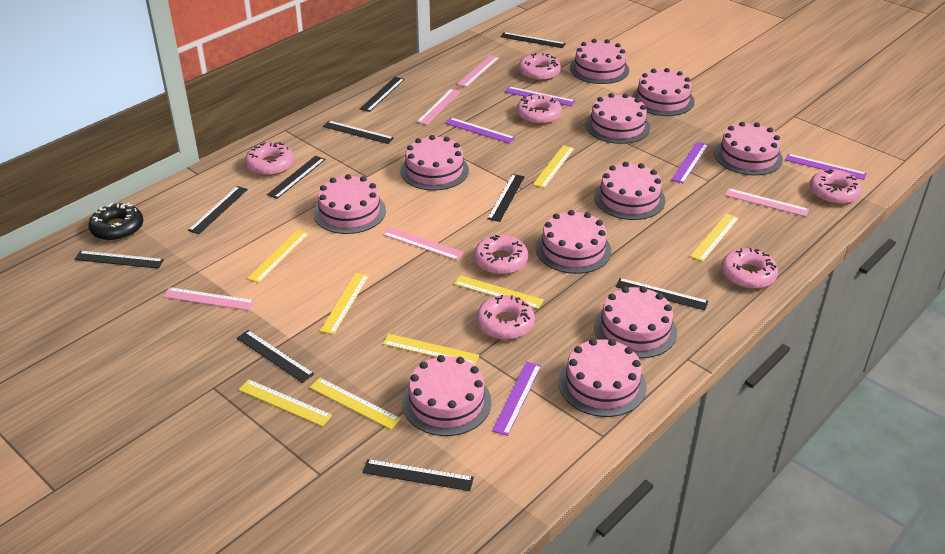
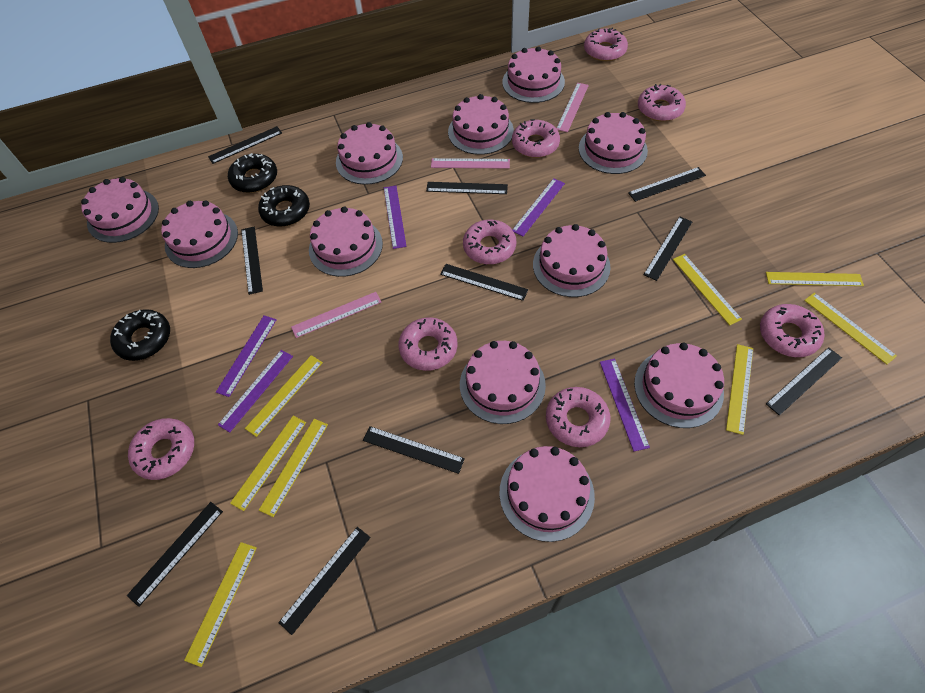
black donut: 1 -> 3
pink donut: 7 -> 8
pink ruler: 5 -> 3

